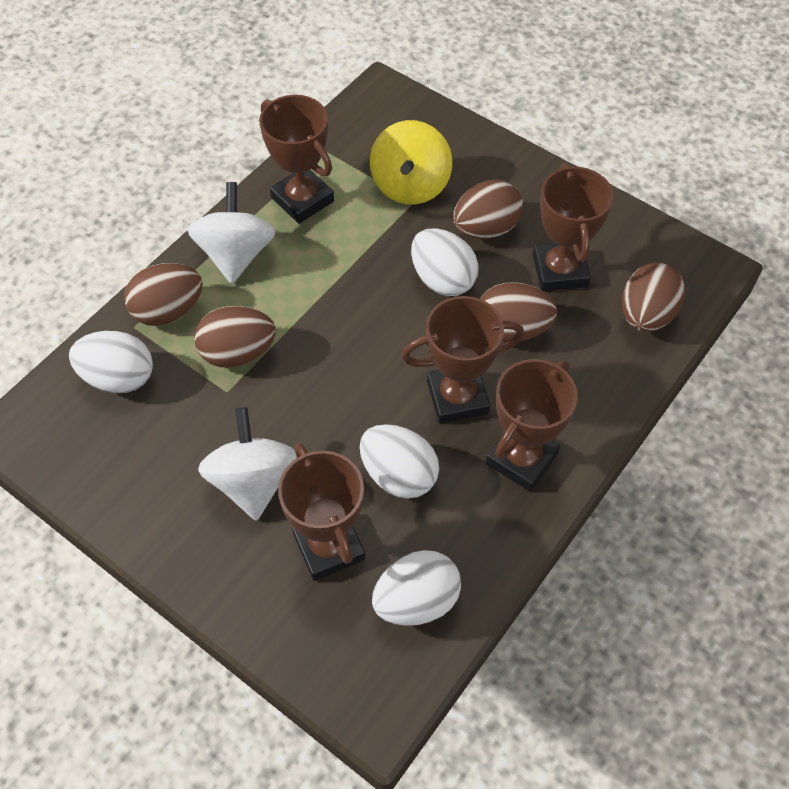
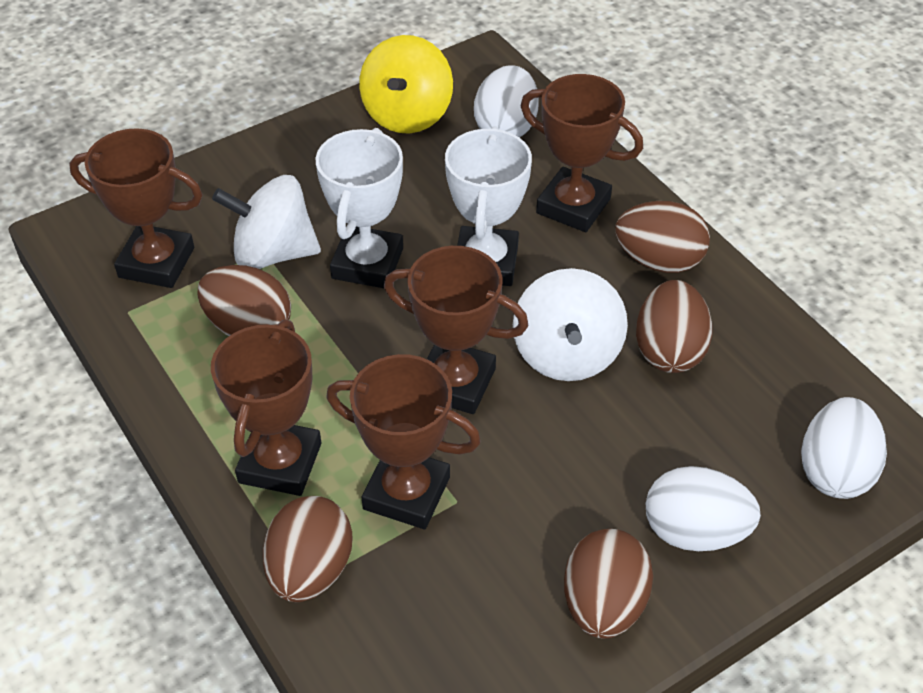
white egg: 4 -> 3
white trophy: 0 -> 2

